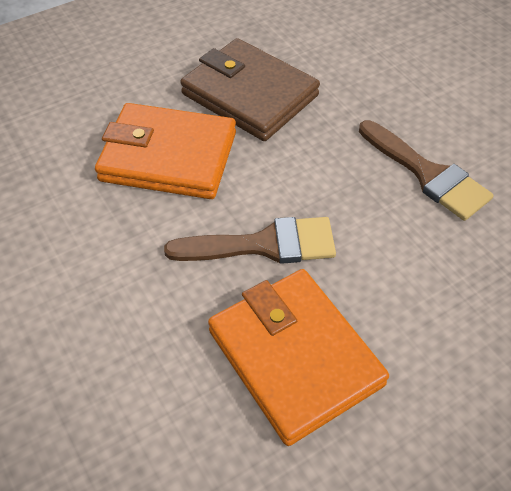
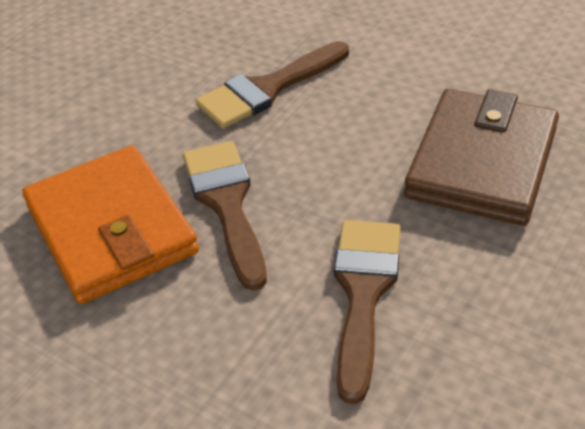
brown brush: 2 -> 3
orange wallet: 2 -> 1

